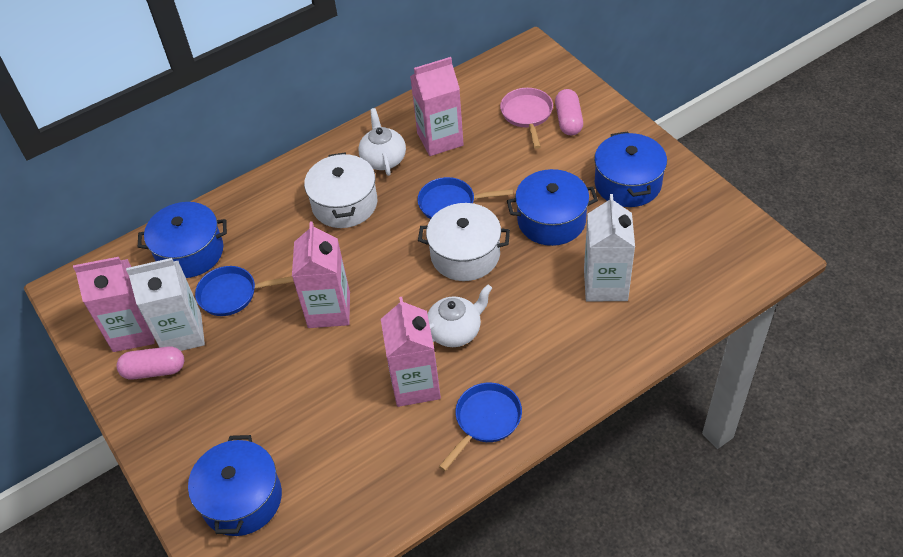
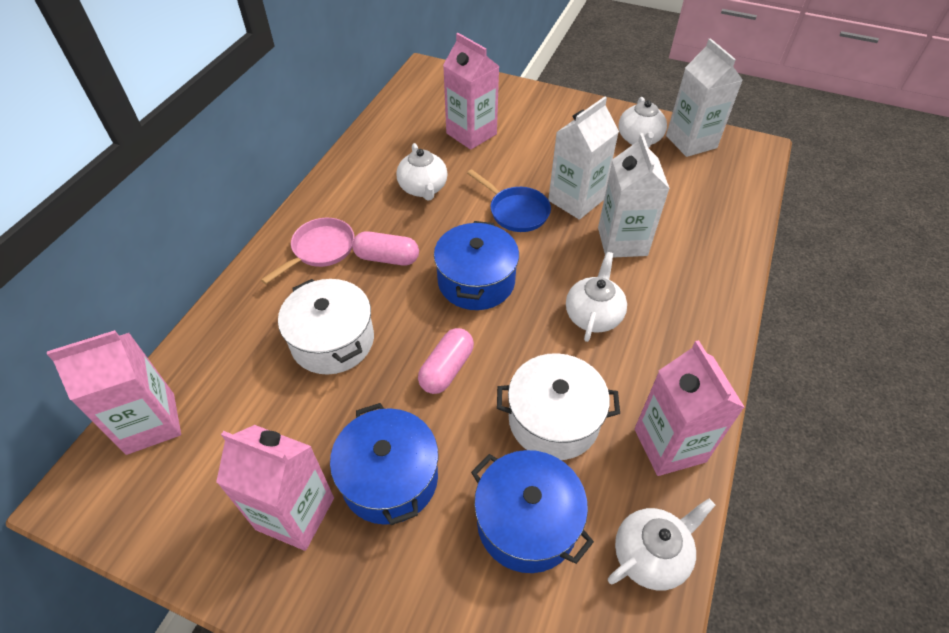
blue pan: 3 -> 1
blue pot: 4 -> 3
white carton: 2 -> 3
white teapot: 2 -> 4

